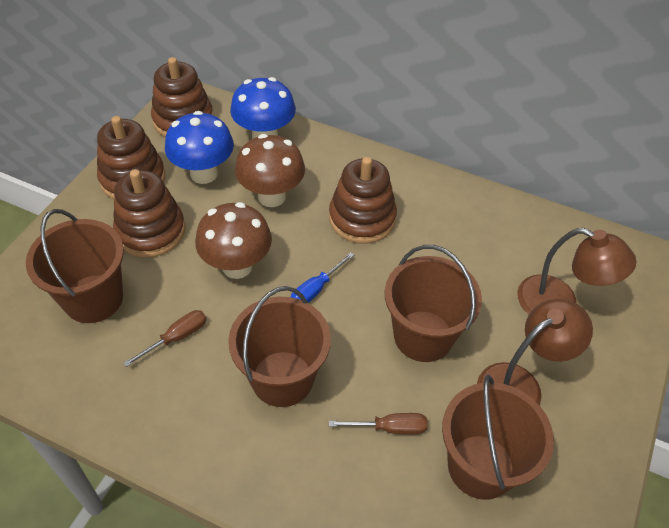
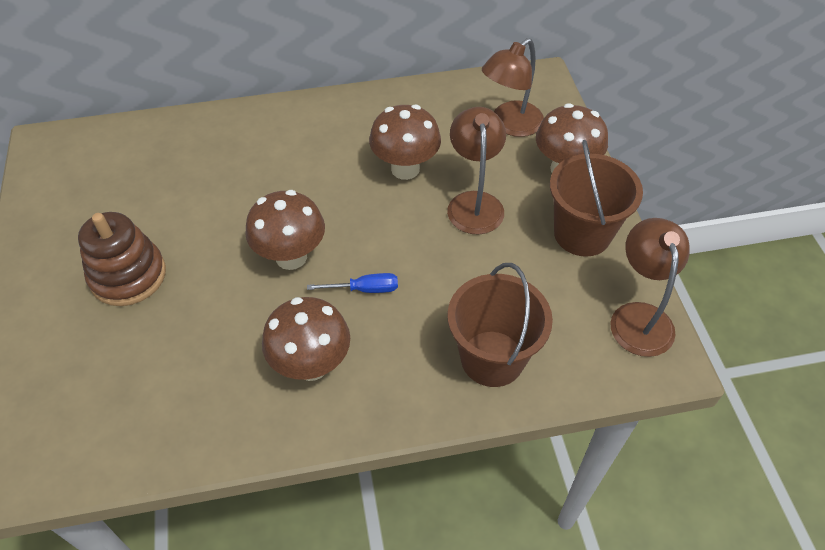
blue mushroom: 2 -> 0
brown bucket: 4 -> 2
brown lamp: 2 -> 3
brown mushroom: 2 -> 4
brown screwdriver: 2 -> 0
brown stacking toy: 4 -> 1

